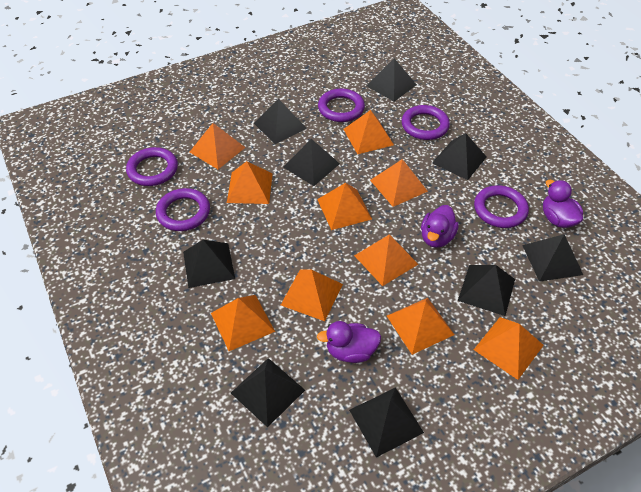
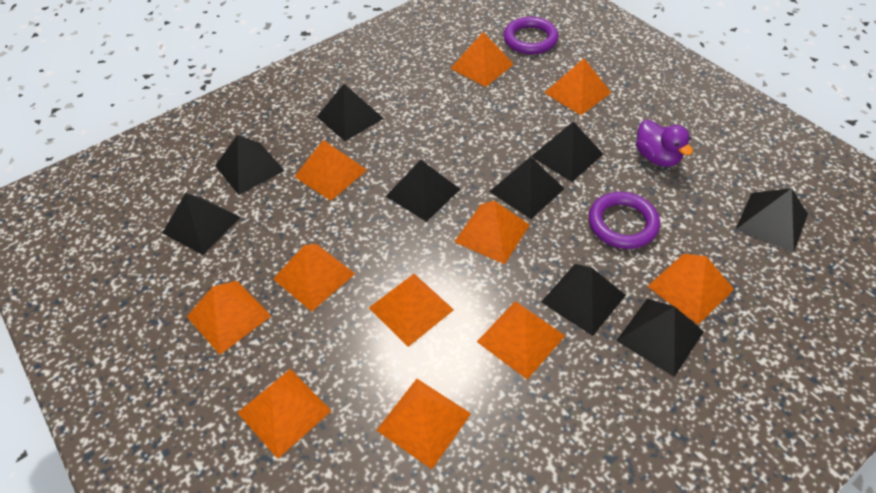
orange pyramid: 10 -> 11
purple duck: 3 -> 1
purple ring: 5 -> 2

